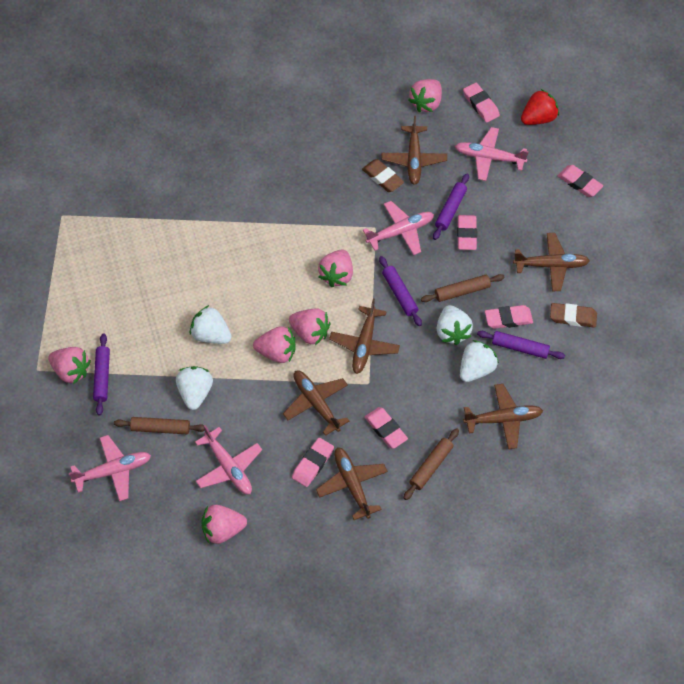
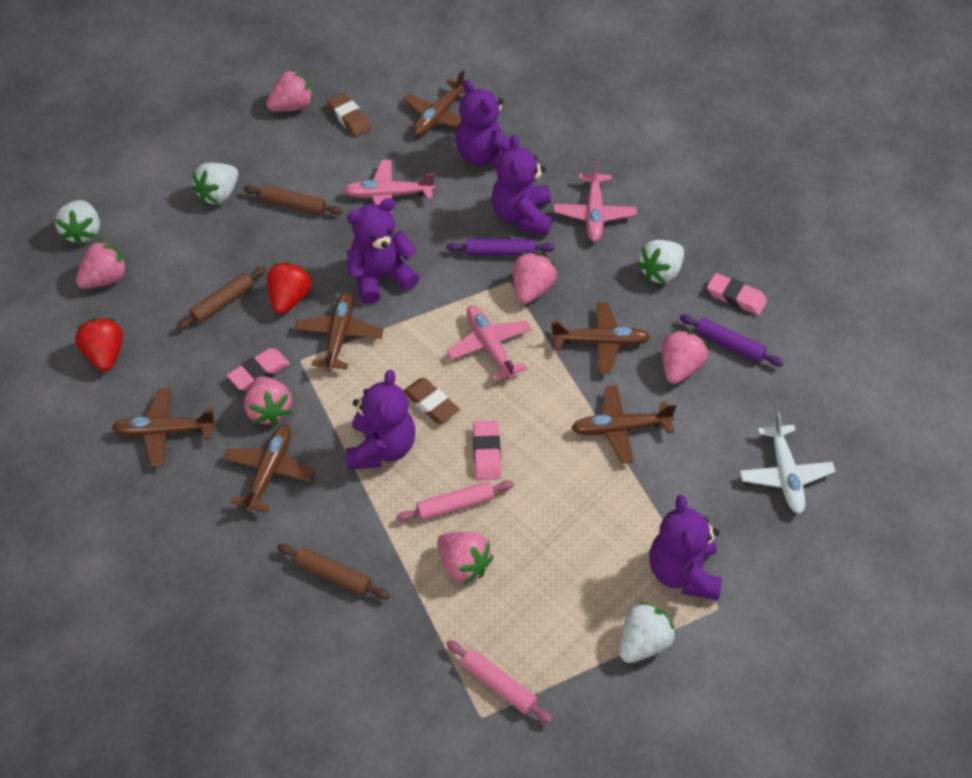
pink eraser: 6 -> 3
pink plane: 4 -> 3
pink rolling pin: 0 -> 2
purple rolling pin: 4 -> 2
purple teddy bear: 0 -> 5
red strawberry: 1 -> 2
white plane: 0 -> 1

